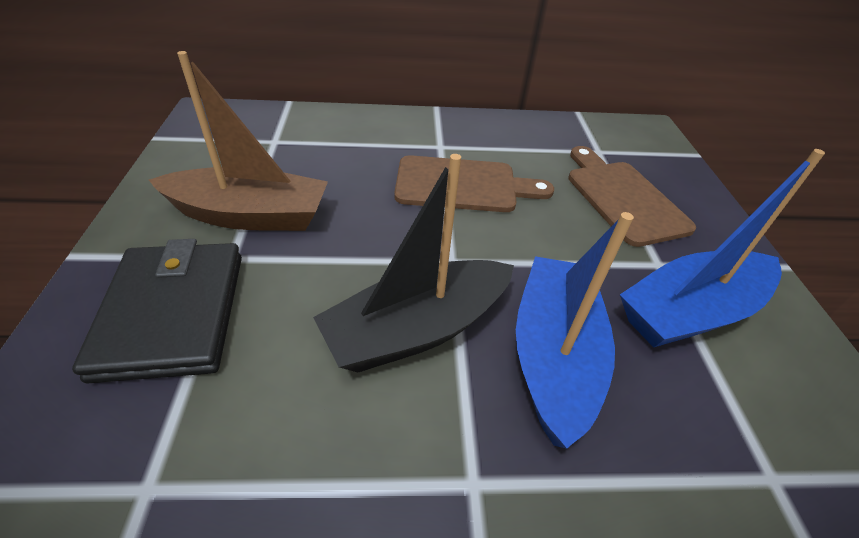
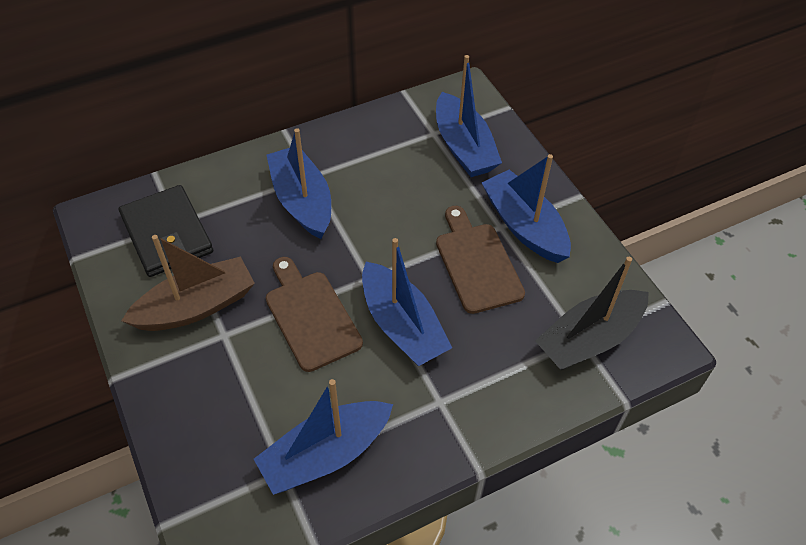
blue boat: 2 -> 5

